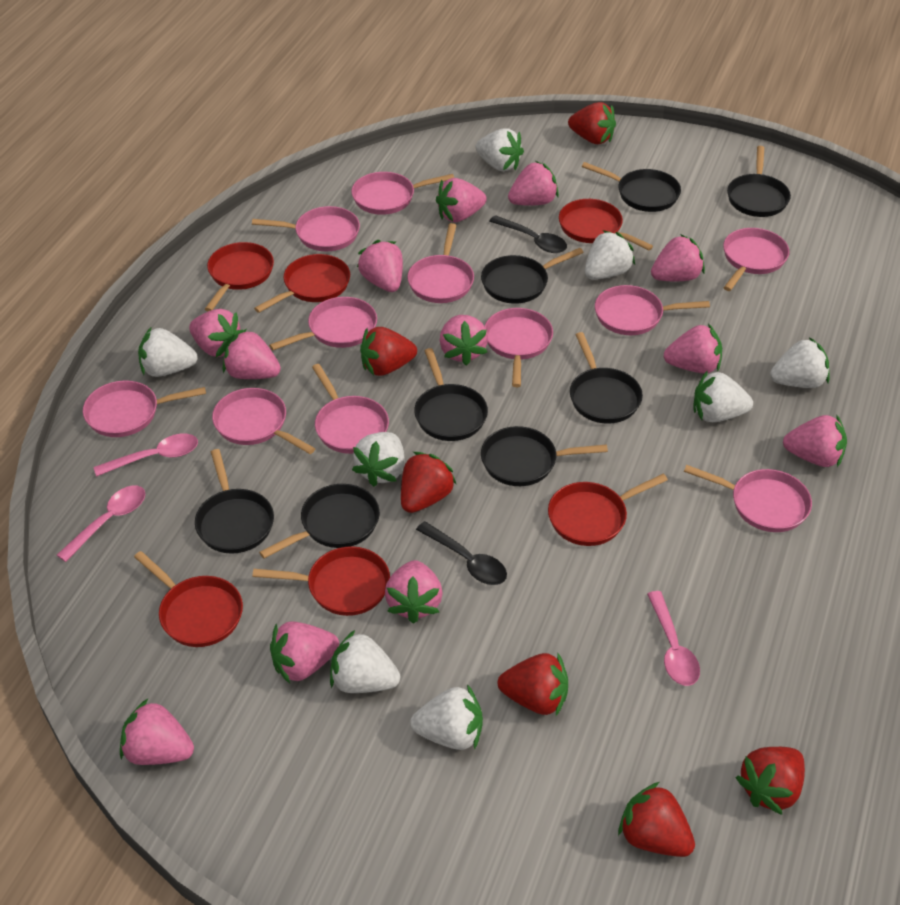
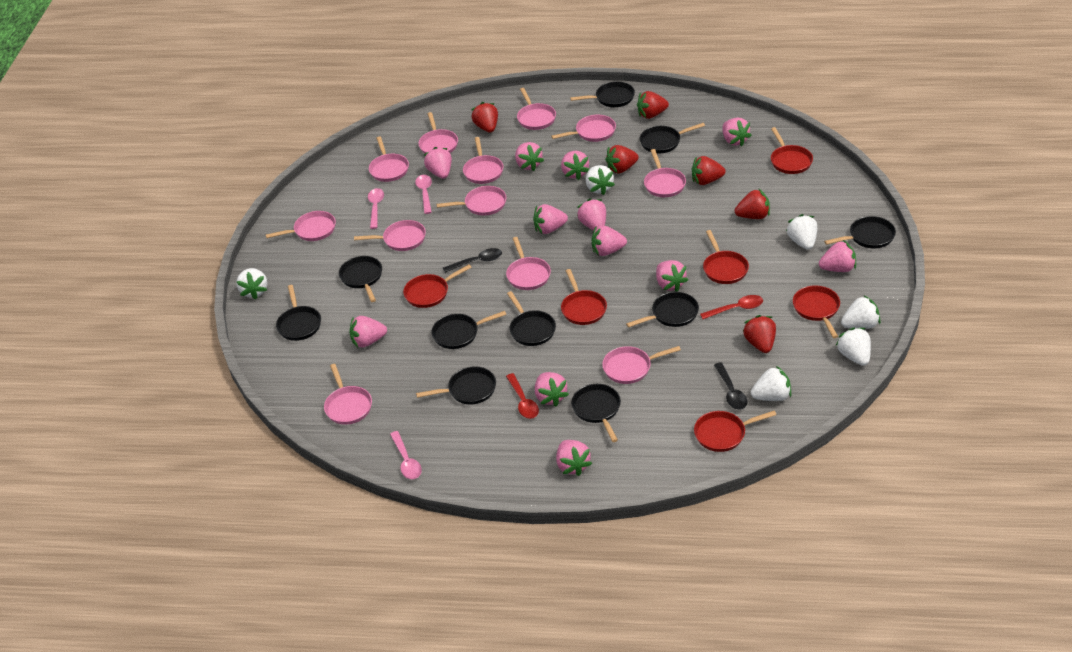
black pan: 8 -> 10
pink pan: 11 -> 12
red spoon: 0 -> 2
white strawberry: 8 -> 6

